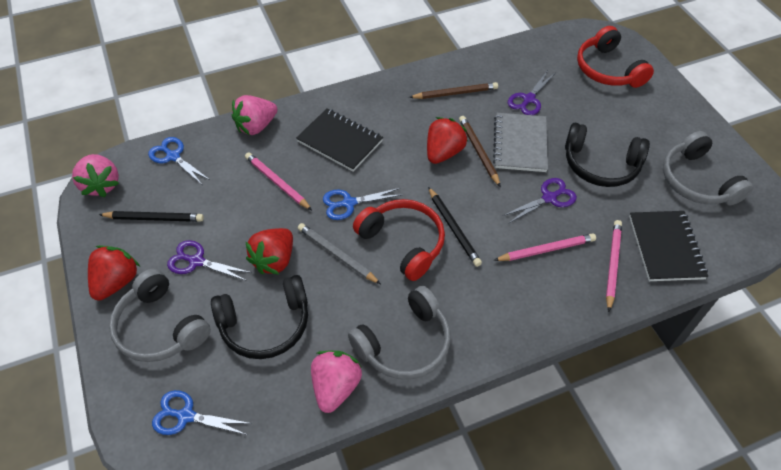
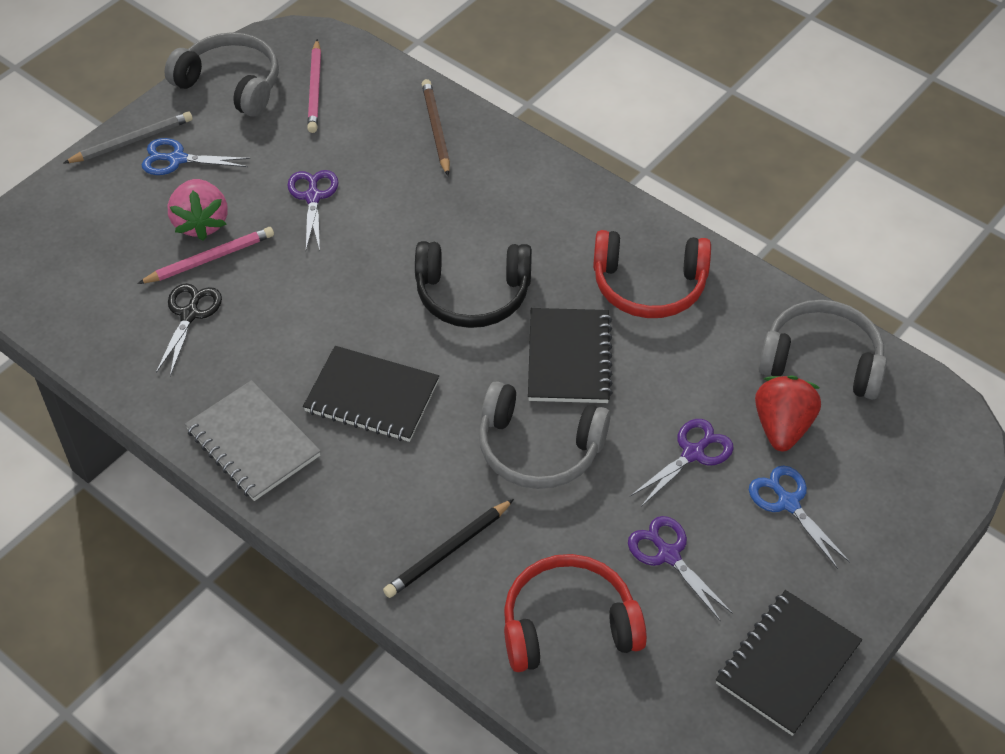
black headphones: 2 -> 1
black notebook: 2 -> 3
black pencil: 2 -> 1
black scissors: 0 -> 1
blue scissors: 3 -> 2
brown pencil: 2 -> 1
pink pencil: 3 -> 2
pink strawberry: 3 -> 1
red strawberry: 3 -> 1

